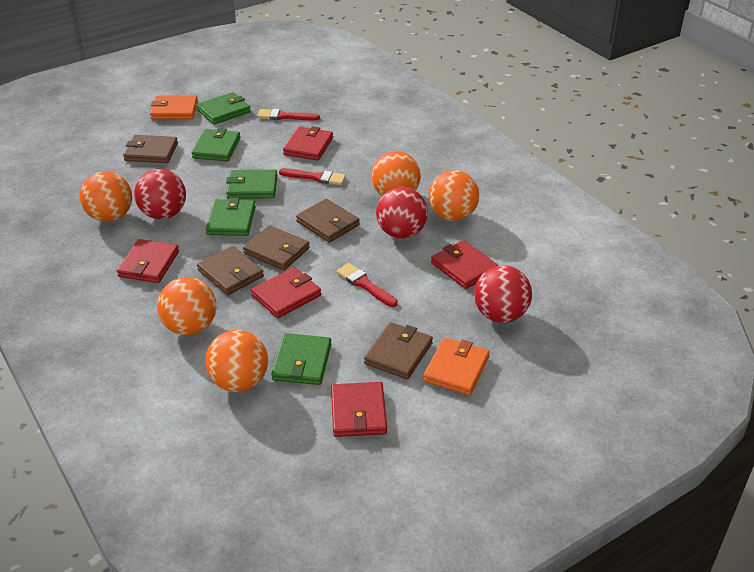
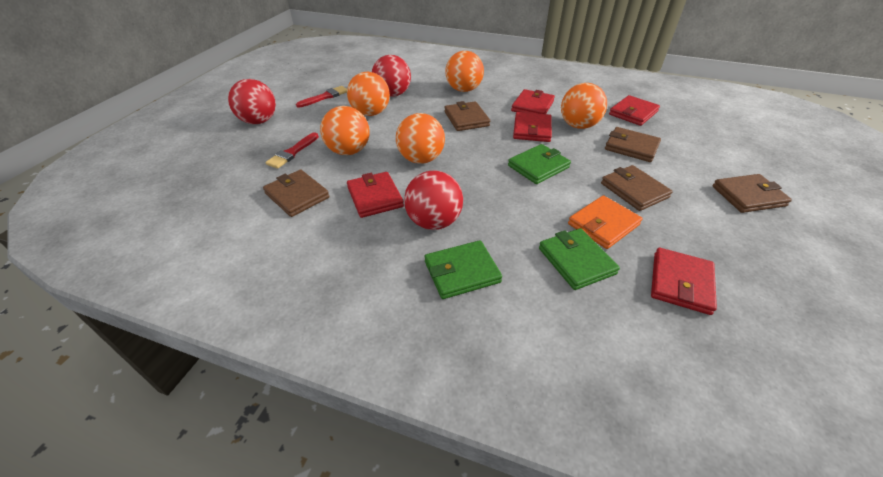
green wallet: 5 -> 3
orange wallet: 2 -> 1
red brush: 3 -> 2

